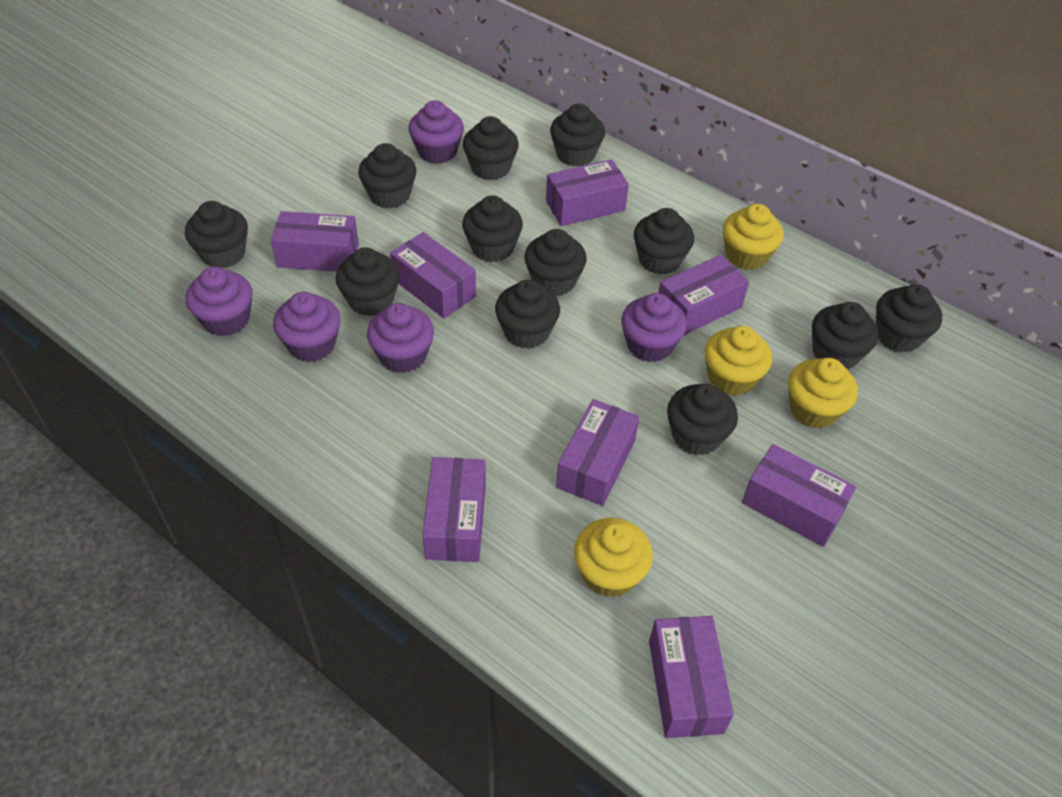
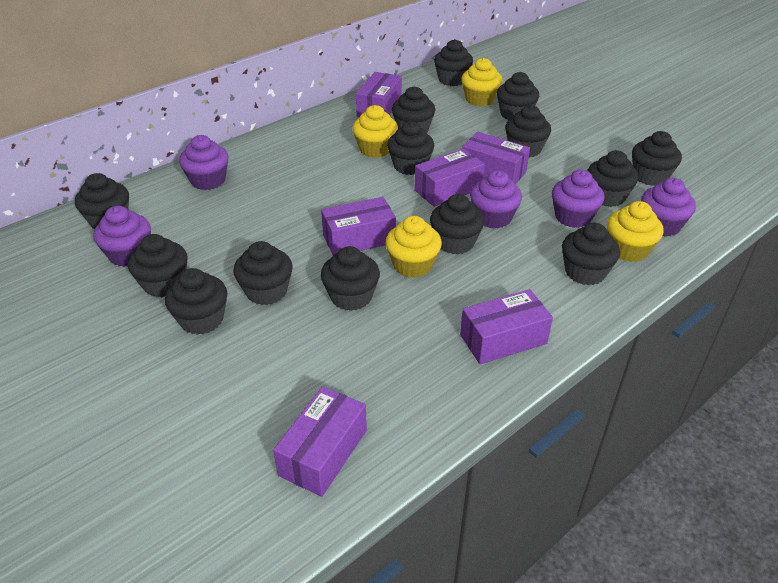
black cupcake: 12 -> 14
purple box: 8 -> 6

